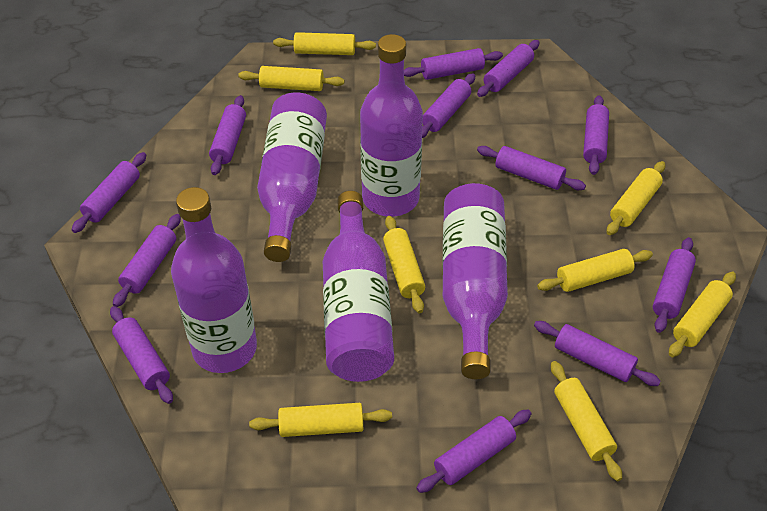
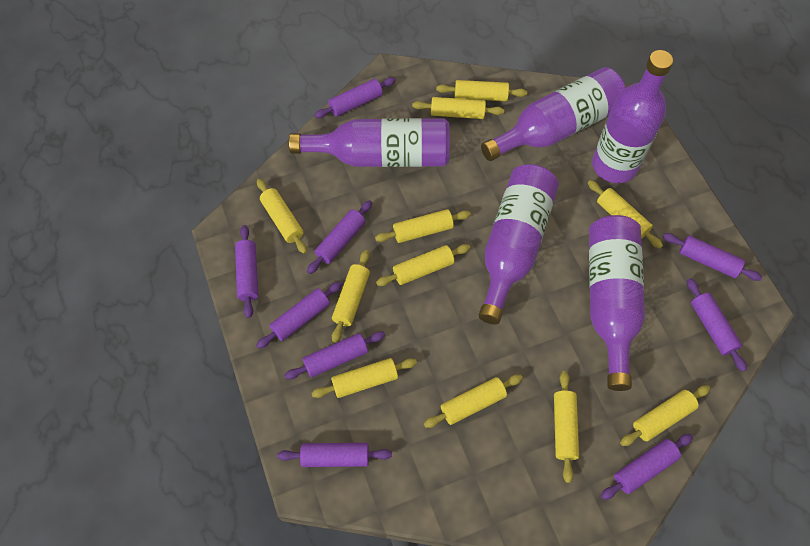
purple rolling pin: 12 -> 9
yellow rolling pin: 8 -> 11

